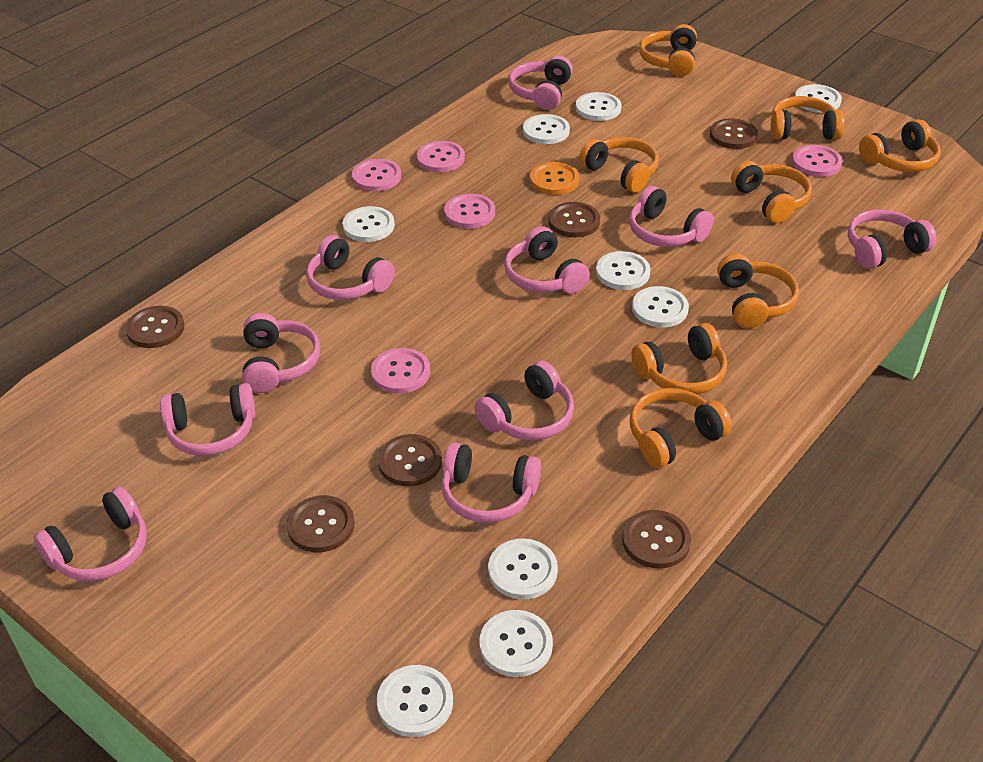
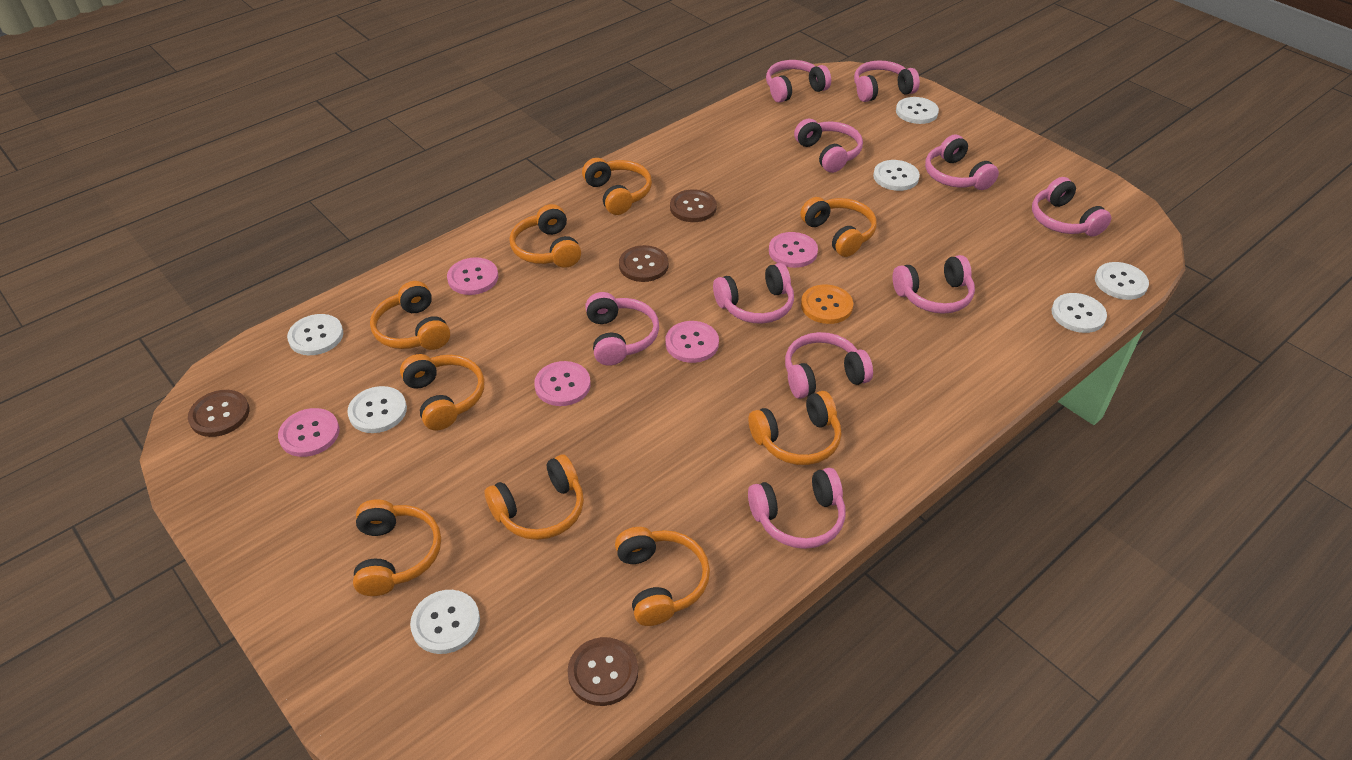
brown button: 6 -> 4
orange headphones: 8 -> 9
white button: 9 -> 7

